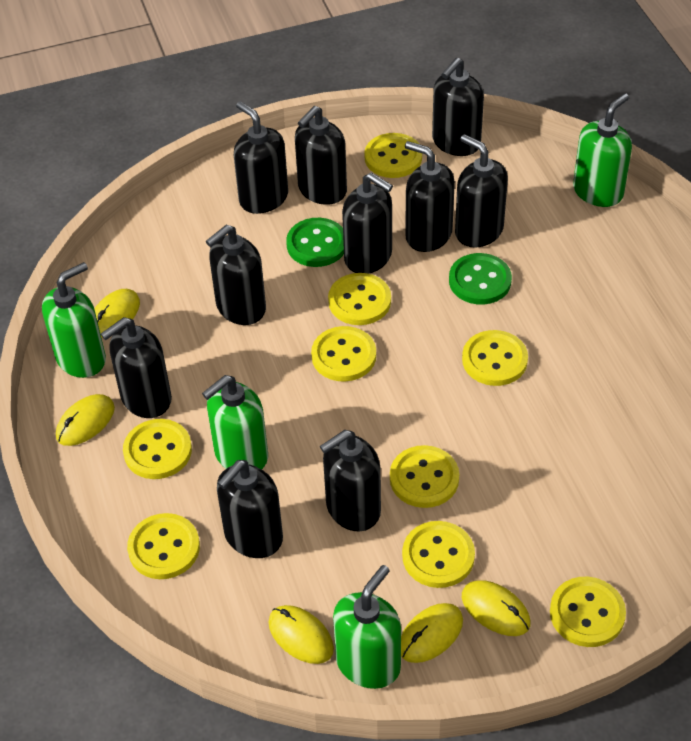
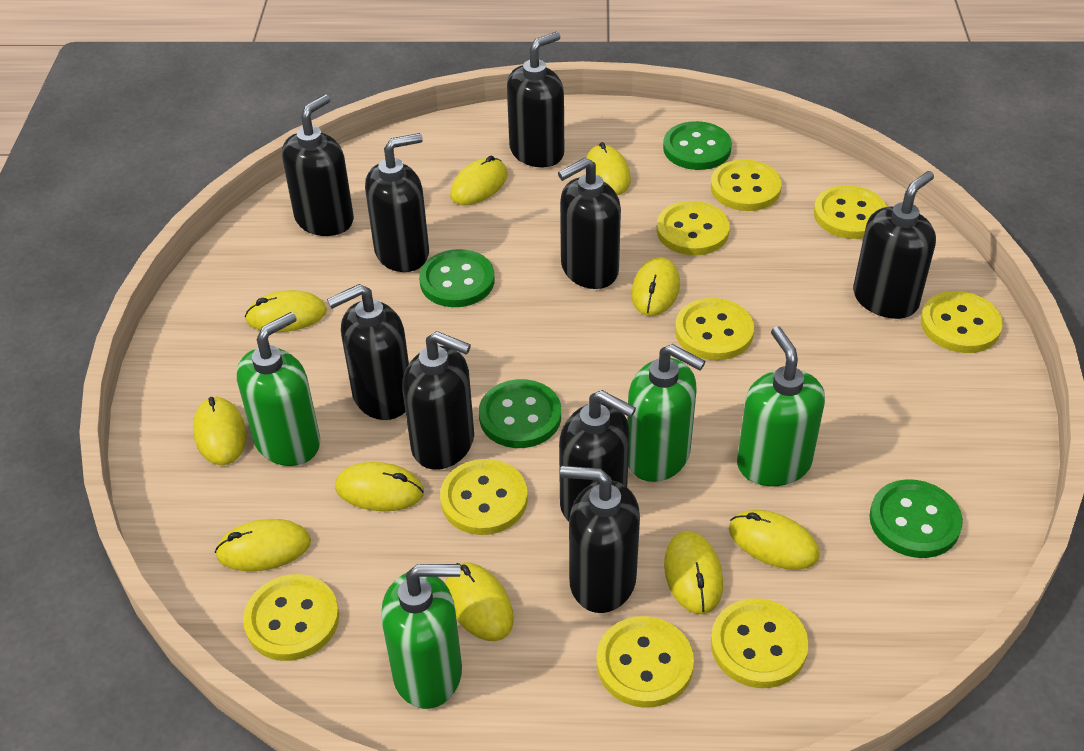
black soap dispenser: 10 -> 9
green button: 2 -> 4
yellow mouse: 5 -> 10

